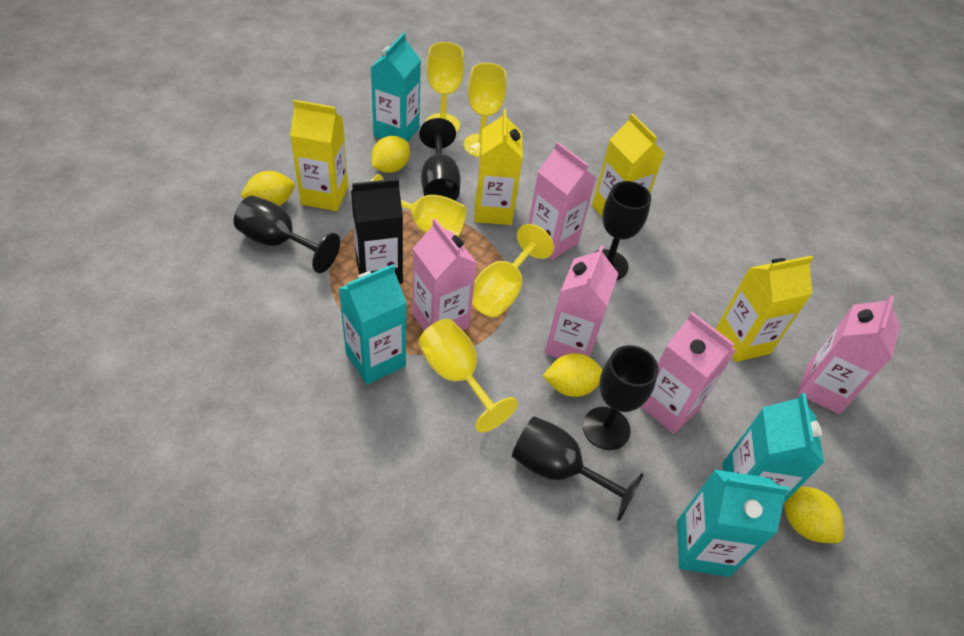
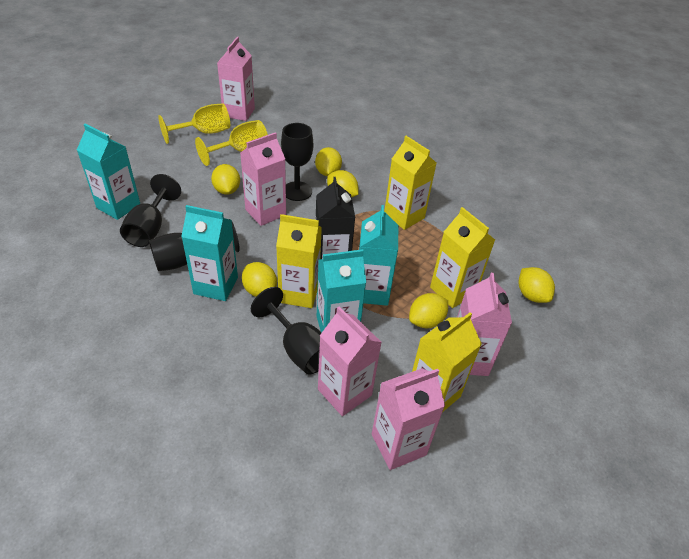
black goblet: 5 -> 4
yellow goblet: 5 -> 2
yellow lemon: 4 -> 6

